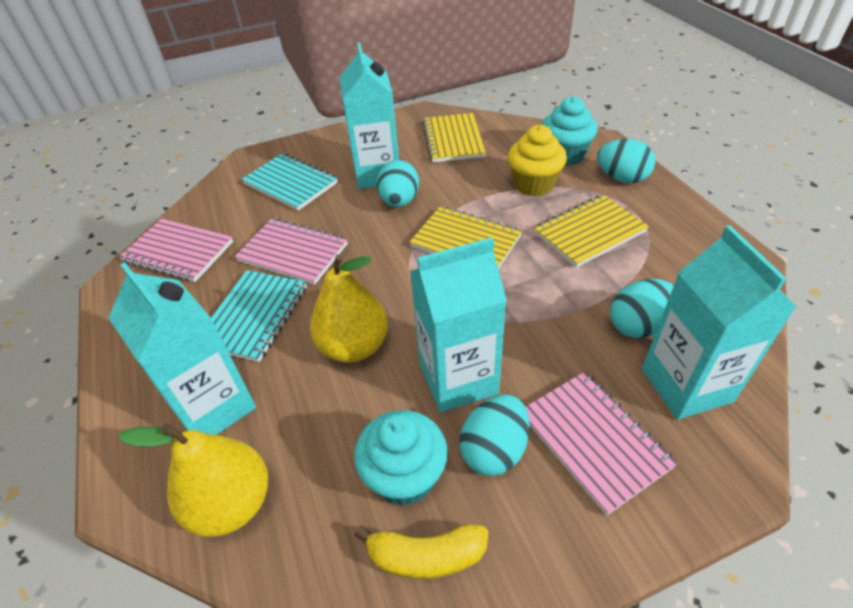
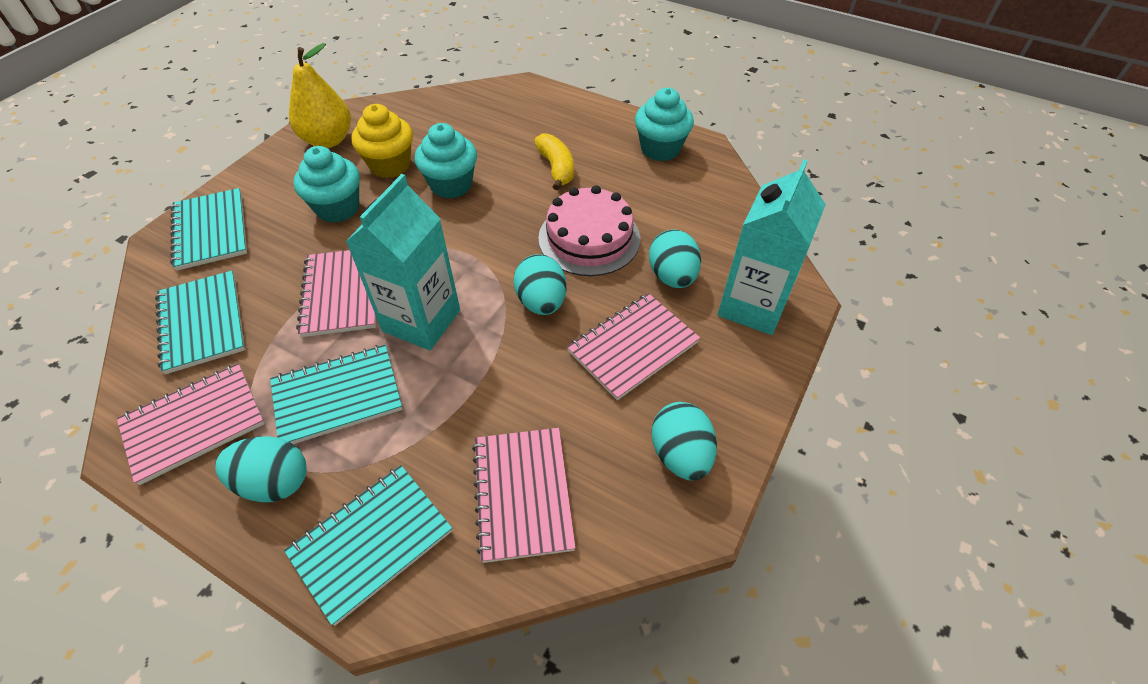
pink cake: 0 -> 1
pink notebook: 3 -> 4
turquoise carton: 4 -> 2
turquoise cupcake: 2 -> 3
turquoise notebook: 2 -> 4
yellow notebook: 3 -> 0
yellow pear: 2 -> 1

